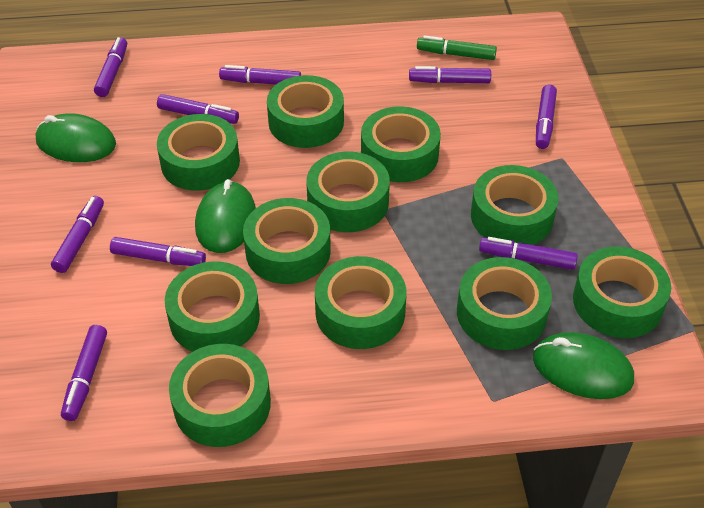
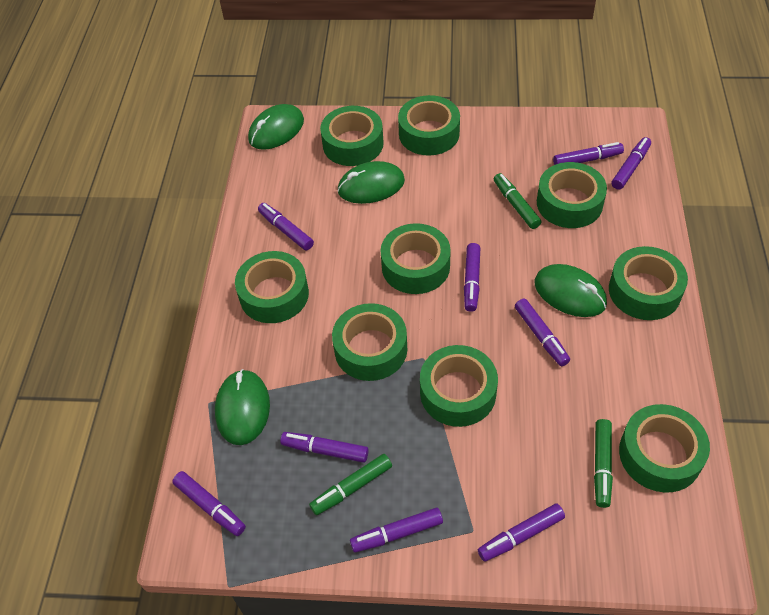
green marker: 1 -> 3
green mouse: 3 -> 4
green tape: 11 -> 9

